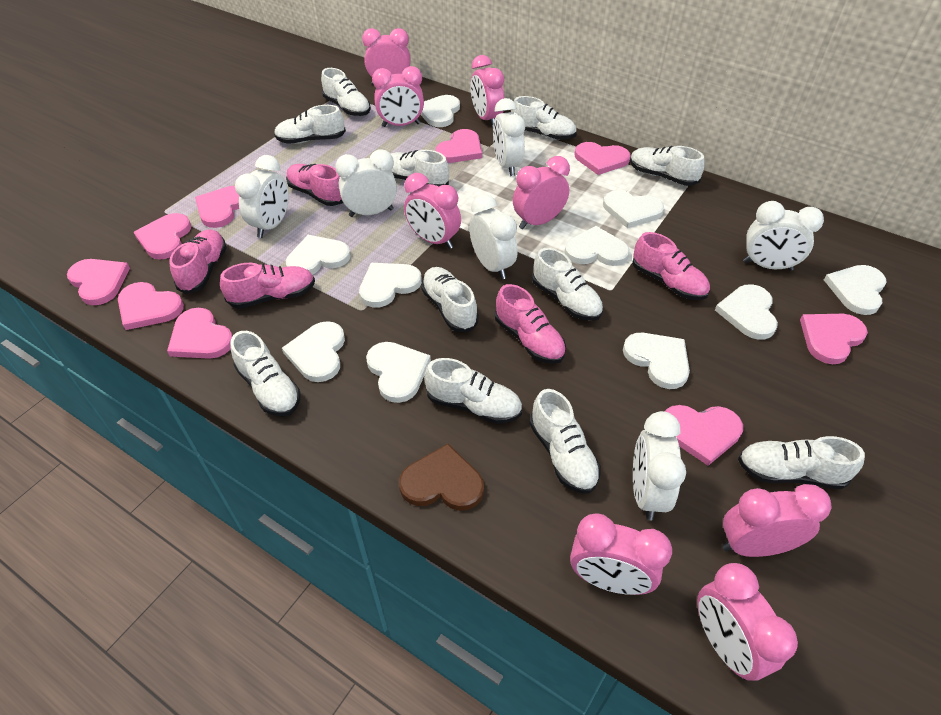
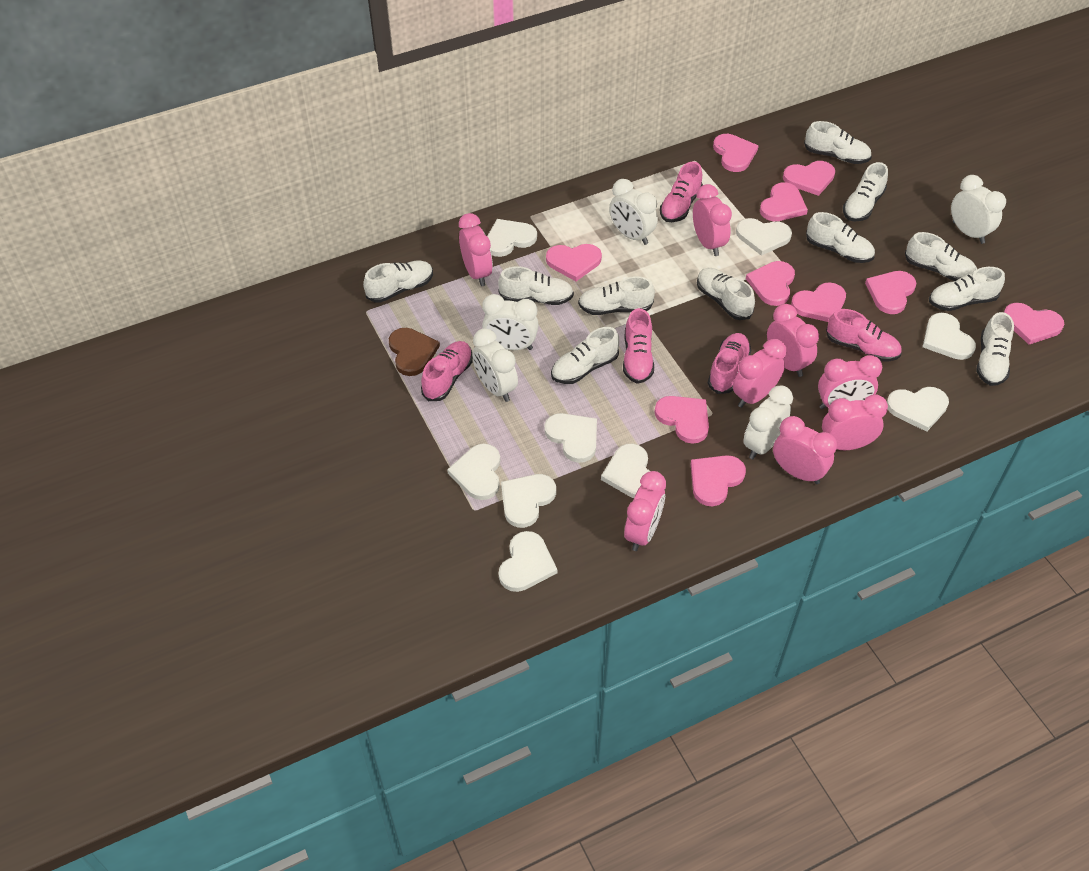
pink heart: 9 -> 10
white clock: 6 -> 5
white heart: 10 -> 9

